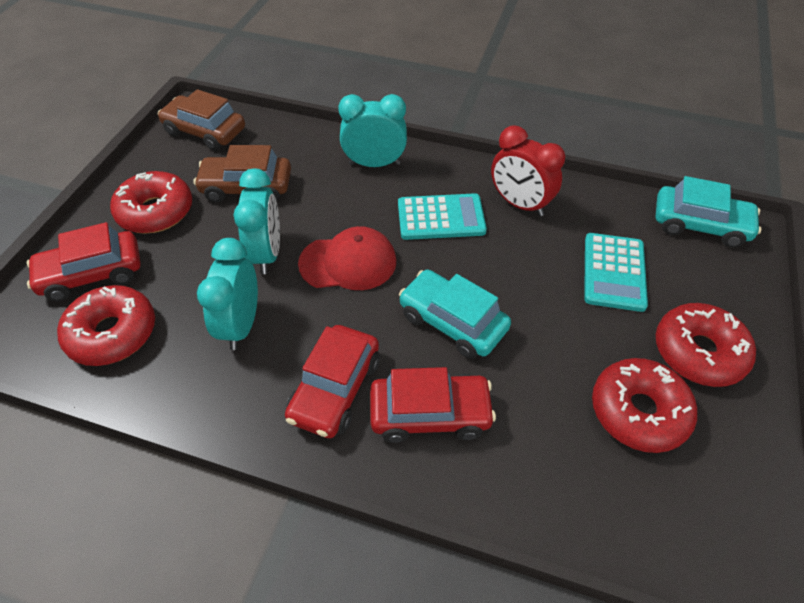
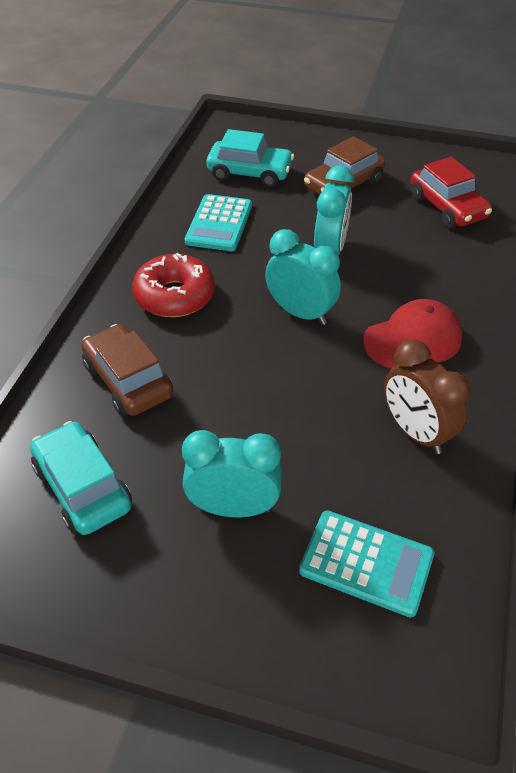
brown clock: 0 -> 1
red car: 3 -> 1
red clock: 1 -> 0
red donut: 4 -> 1

